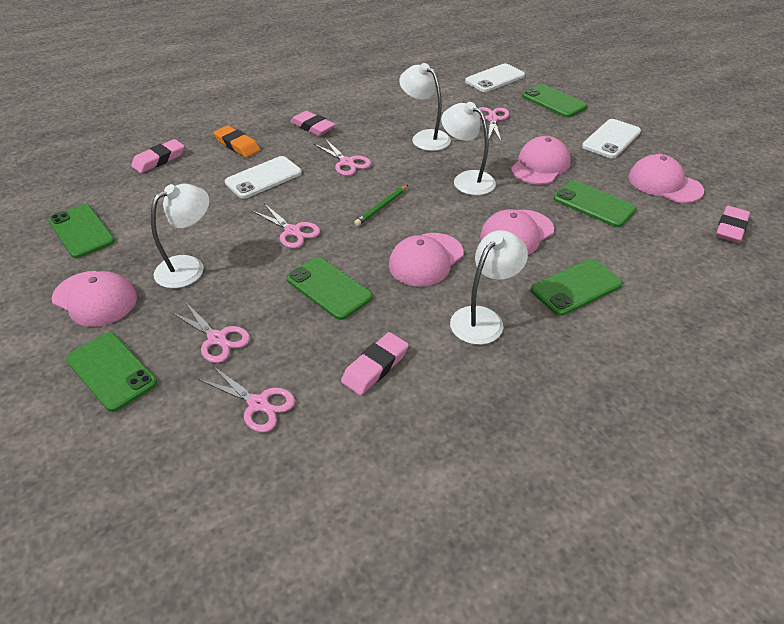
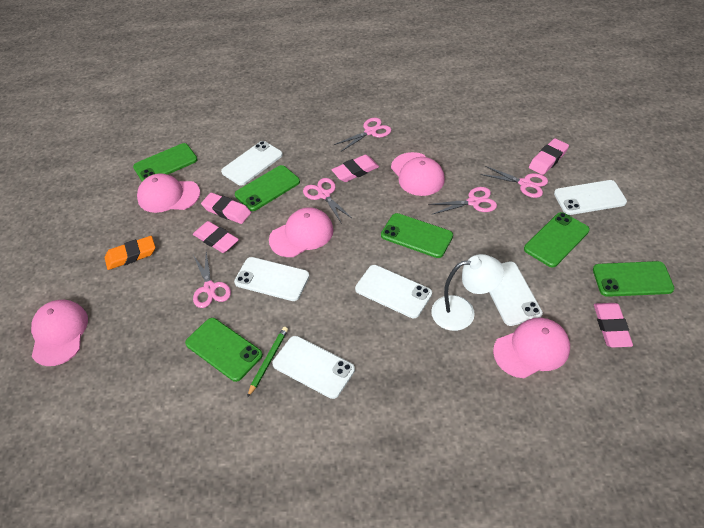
pink eraser: 4 -> 5
white lamp: 4 -> 1
white phone: 3 -> 6

